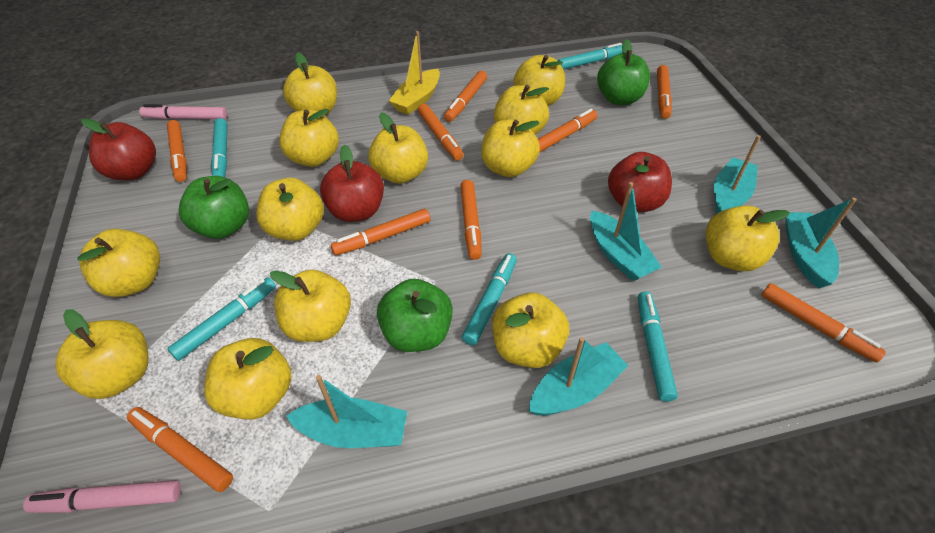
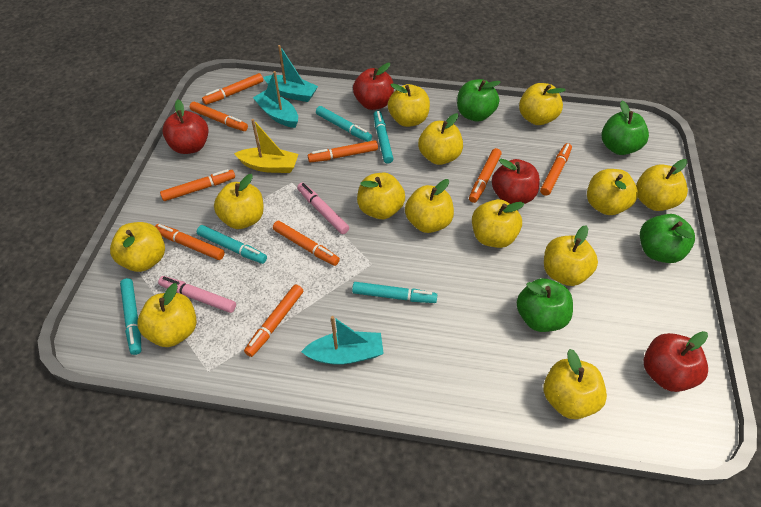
green apple: 3 -> 4
red apple: 3 -> 4
turquoise boat: 5 -> 3

